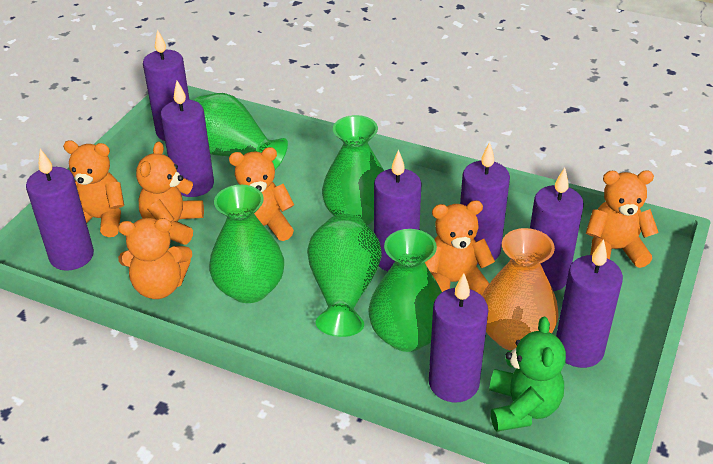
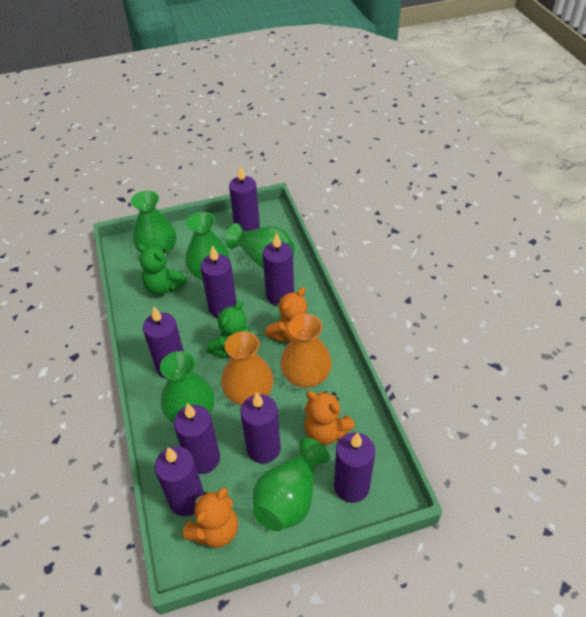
green teddy bear: 1 -> 2
orange teddy bear: 6 -> 3
orange vase: 1 -> 2

